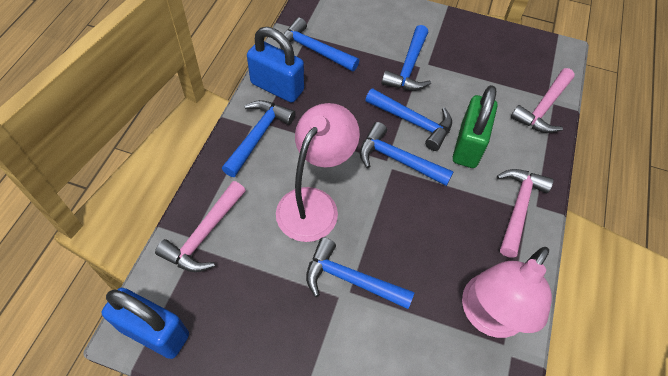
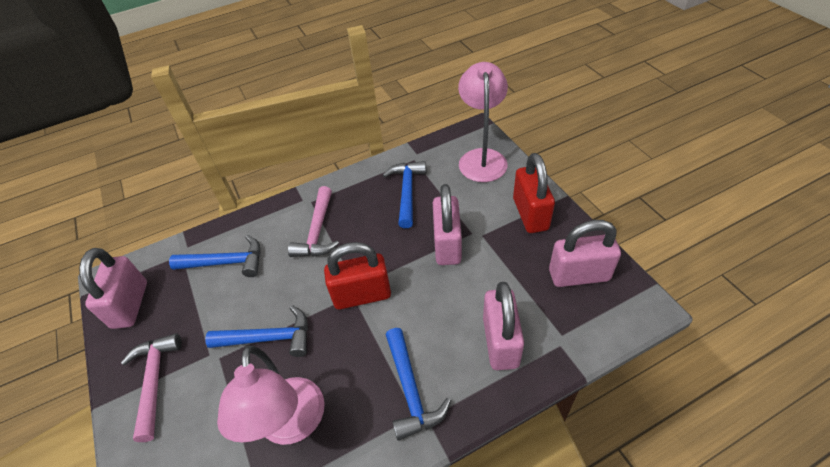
blue hammer: 6 -> 4
blue padlock: 2 -> 0
green padlock: 1 -> 0
pink hammer: 3 -> 2
pink padlock: 0 -> 4
red padlock: 0 -> 2

